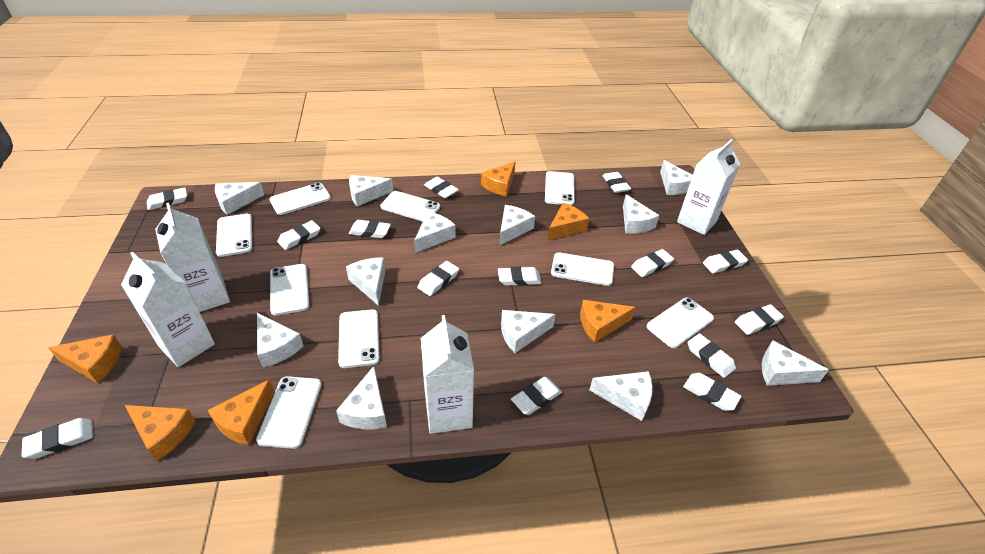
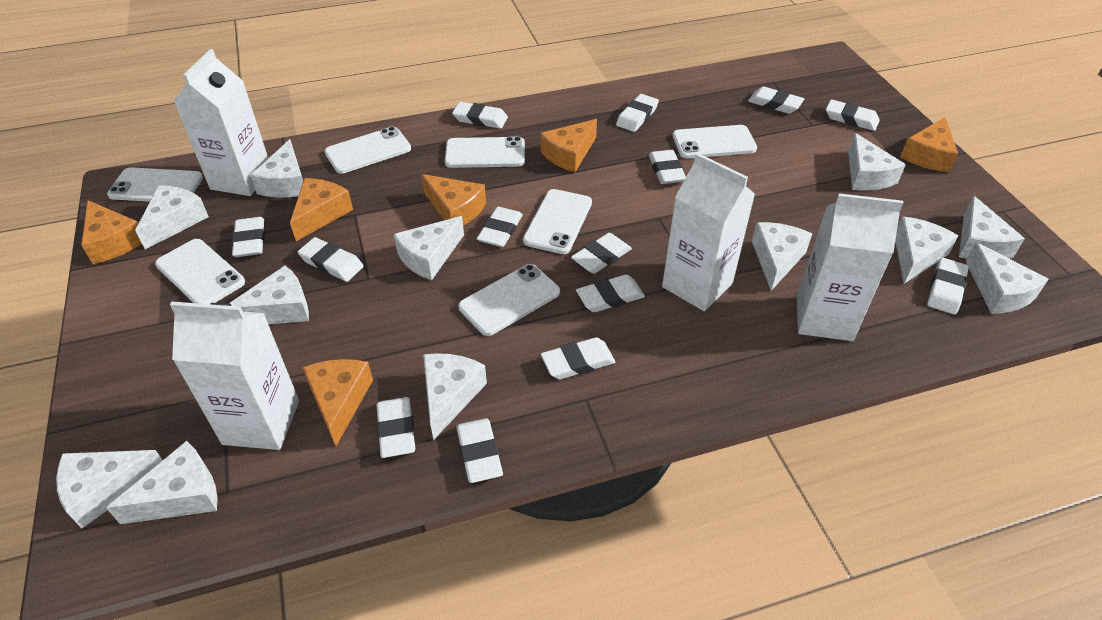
white phone: 9 -> 7

